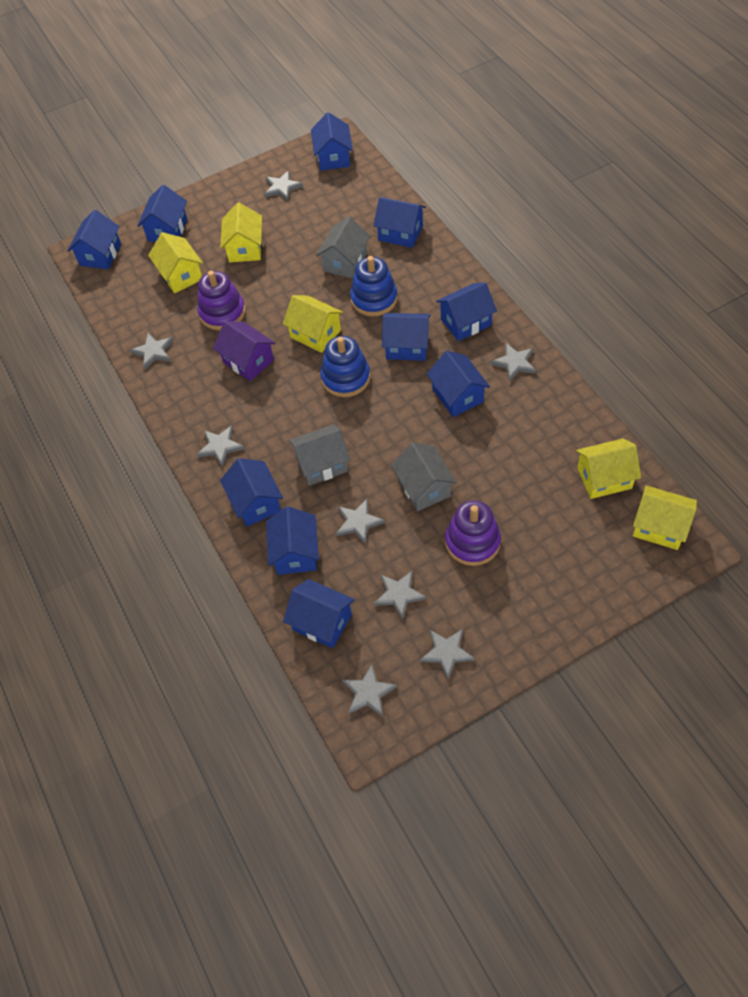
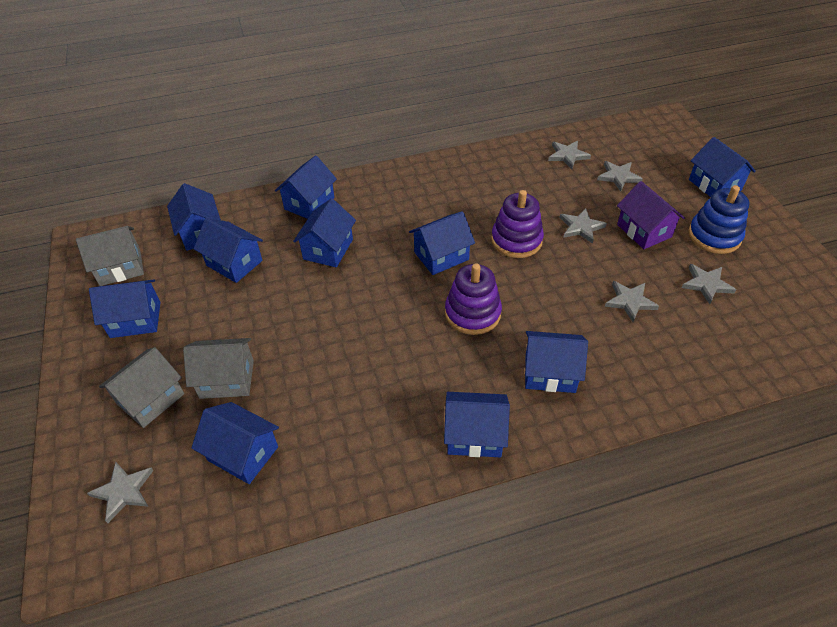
blue stacking toy: 2 -> 1
grey star: 8 -> 6
yellow house: 5 -> 0

